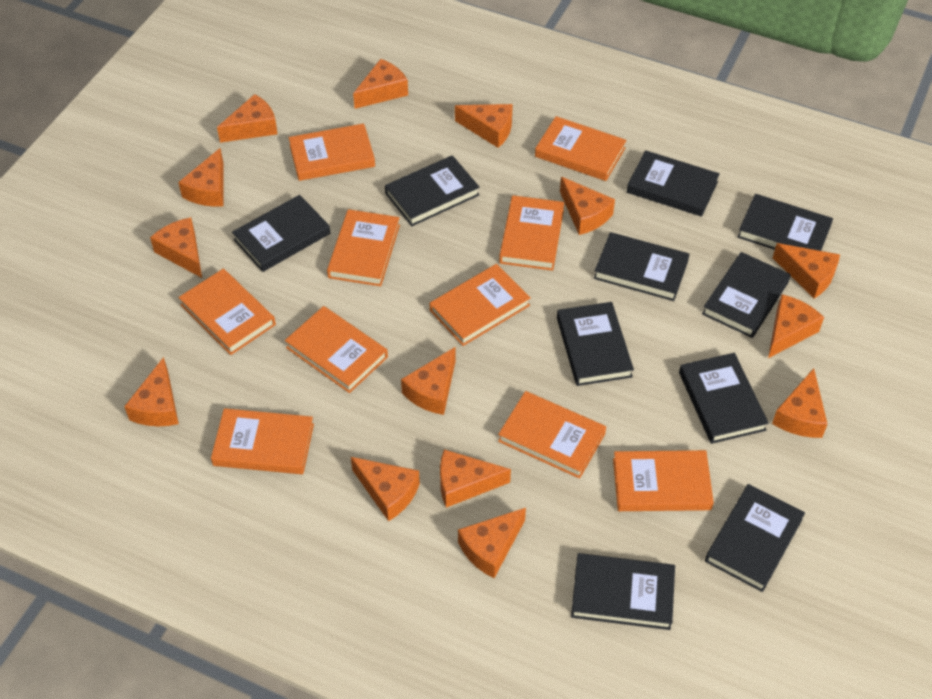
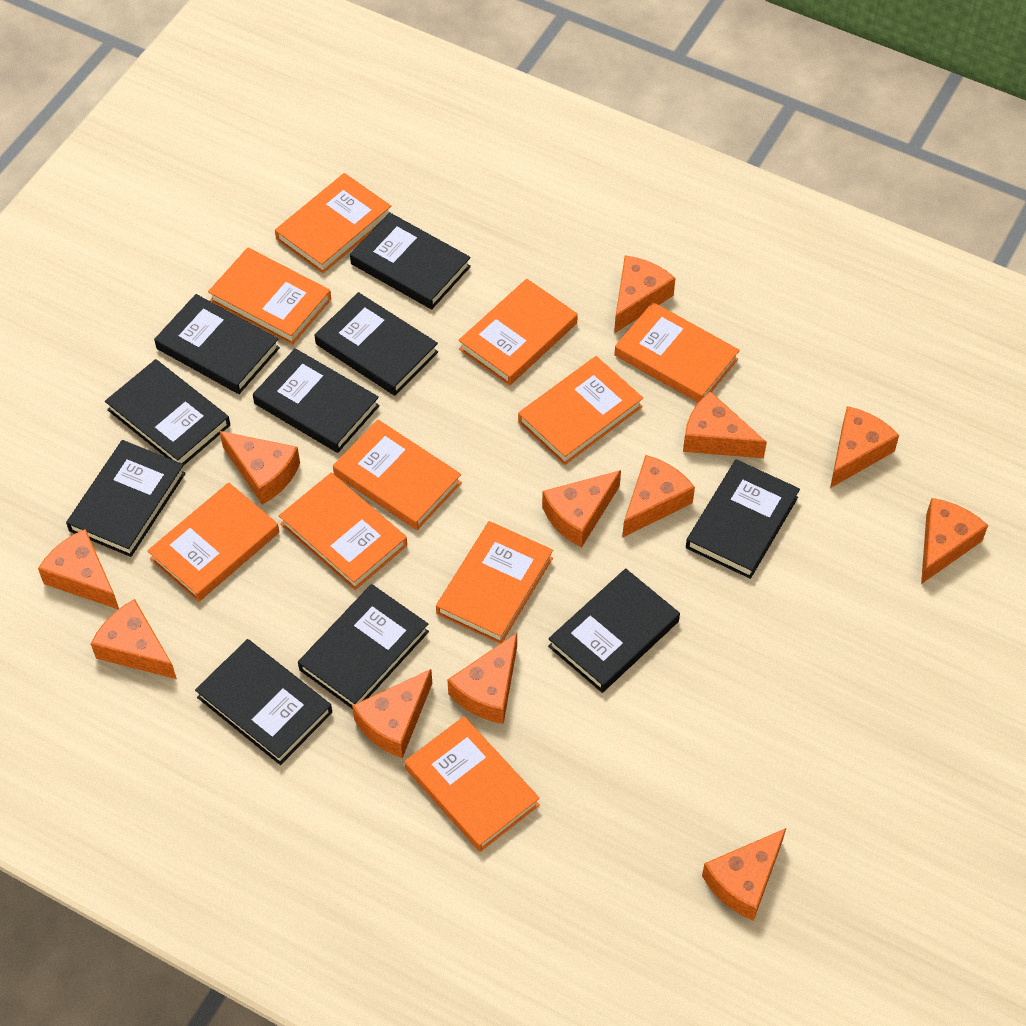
orange cheese: 14 -> 12

